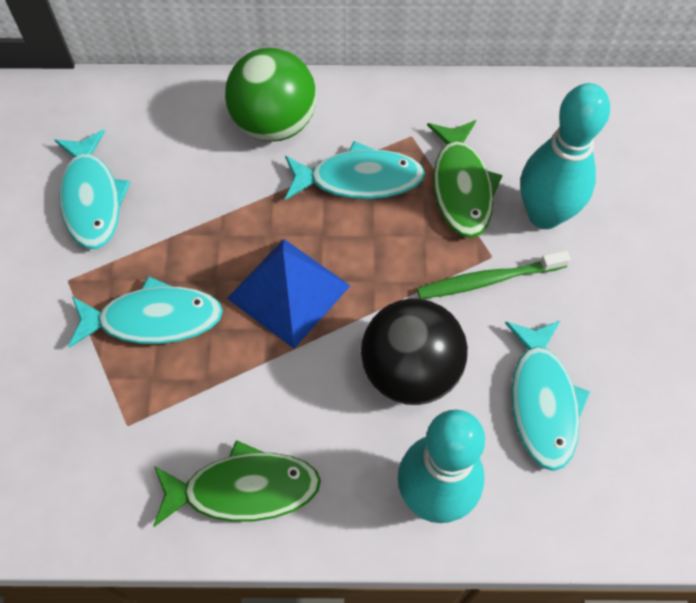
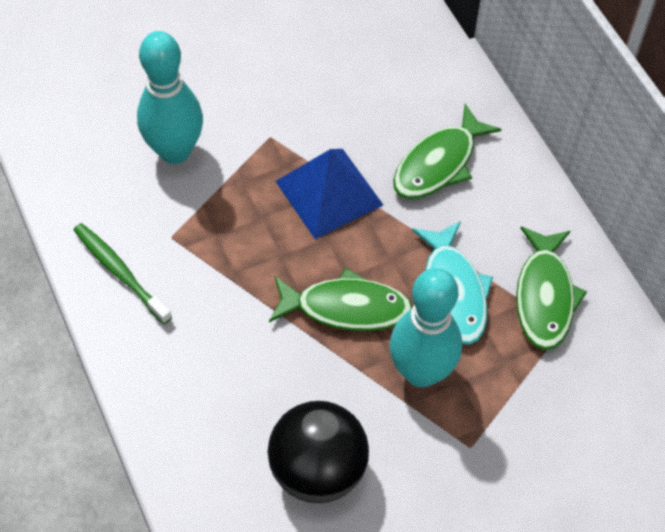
green ball: 1 -> 0
green fish: 2 -> 3
turquoise fish: 4 -> 1

